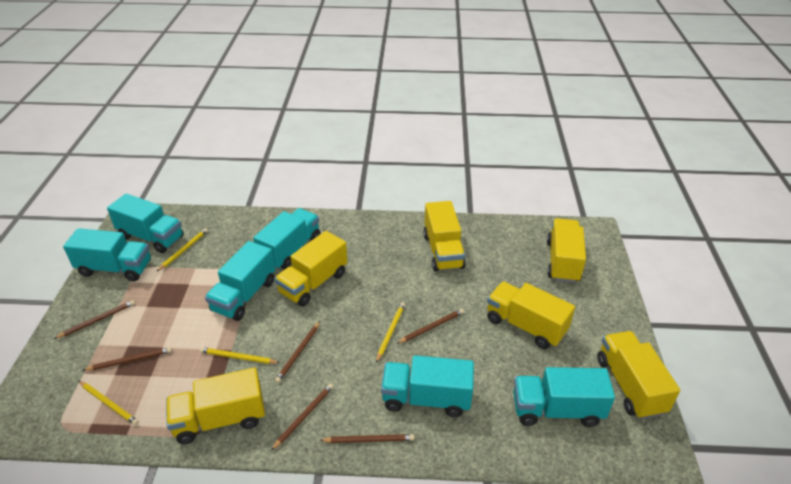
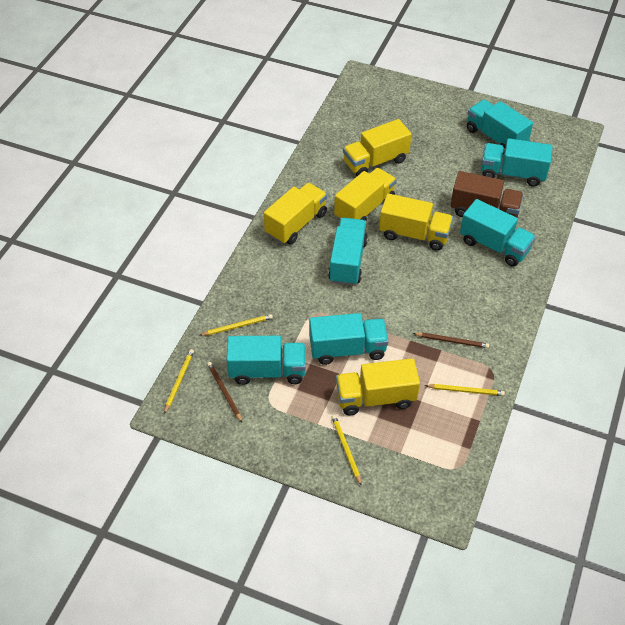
brown pencil: 6 -> 2
brown truck: 0 -> 1
yellow truck: 6 -> 5

